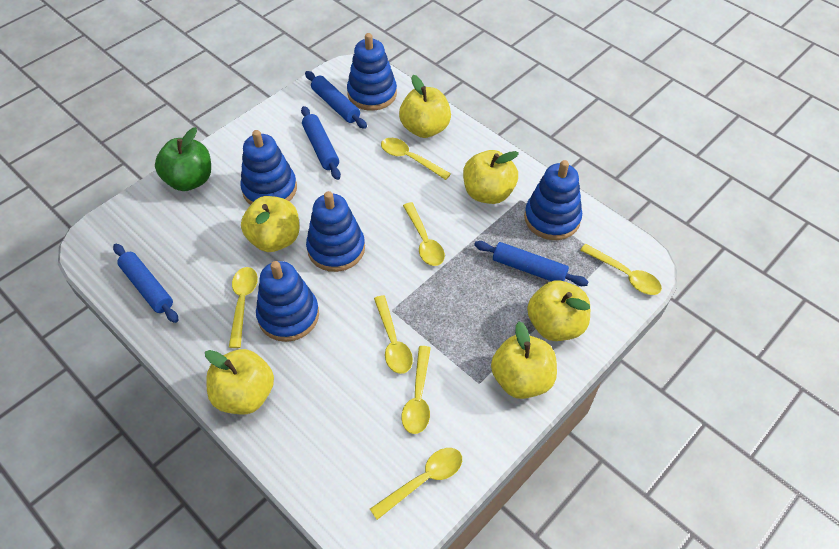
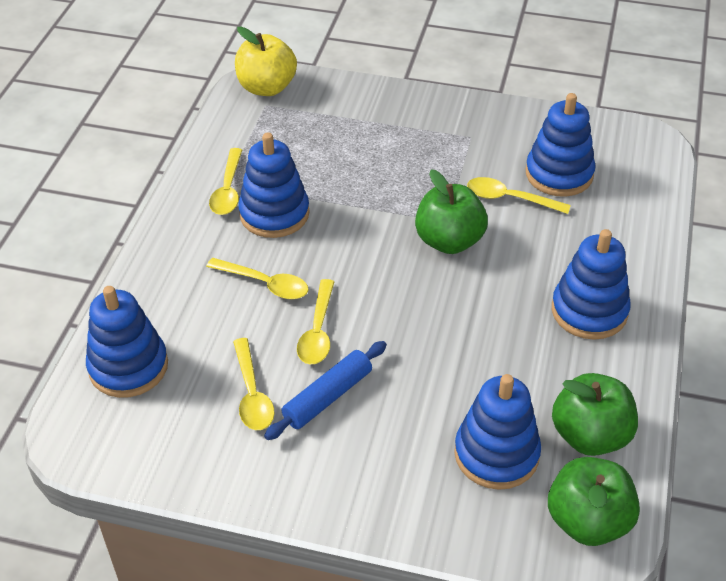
blue rolling pin: 4 -> 1
green apple: 1 -> 3
yellow apple: 6 -> 1
yellow spoon: 7 -> 5

